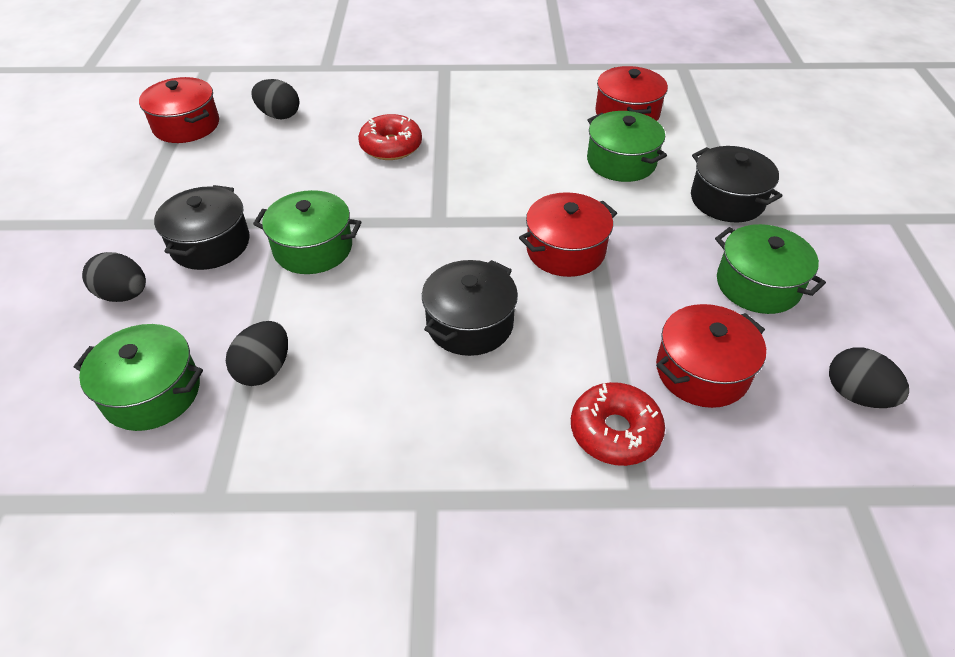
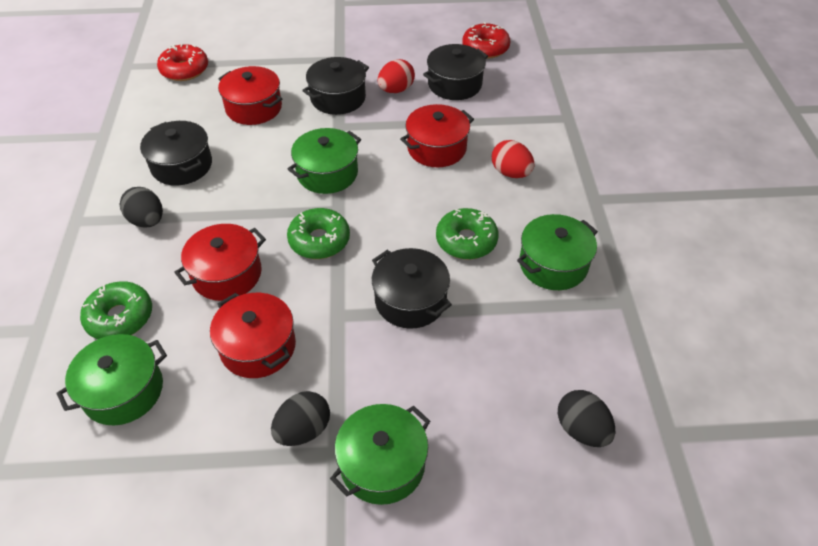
black egg: 4 -> 3
black pot: 3 -> 4
green donut: 0 -> 3
red egg: 0 -> 2

